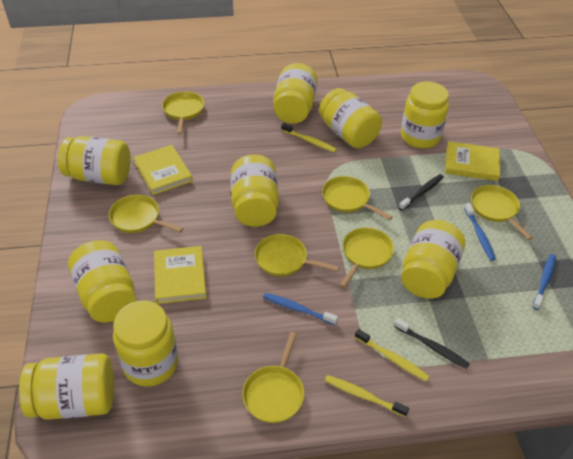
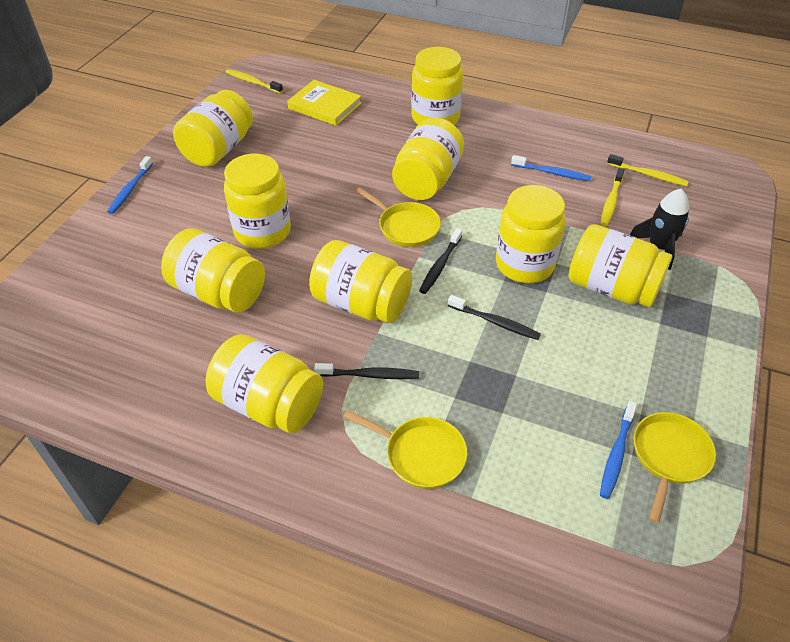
black rocket: 0 -> 1
black toothbrush: 2 -> 3
yellow book: 3 -> 1
yellow pan: 7 -> 3

